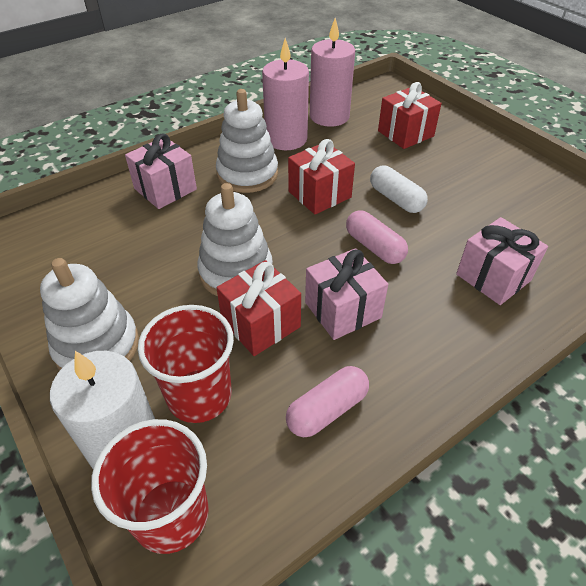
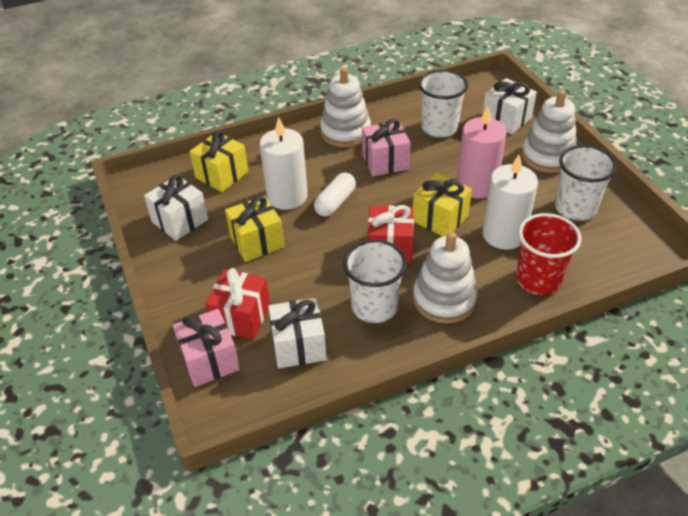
pink candle: 2 -> 1
pink capsule: 2 -> 0
pink gift: 3 -> 2
red cup: 2 -> 1
red gift: 3 -> 2
white candle: 1 -> 2
white cup: 0 -> 3
white gift: 0 -> 3
yellow gift: 0 -> 3

